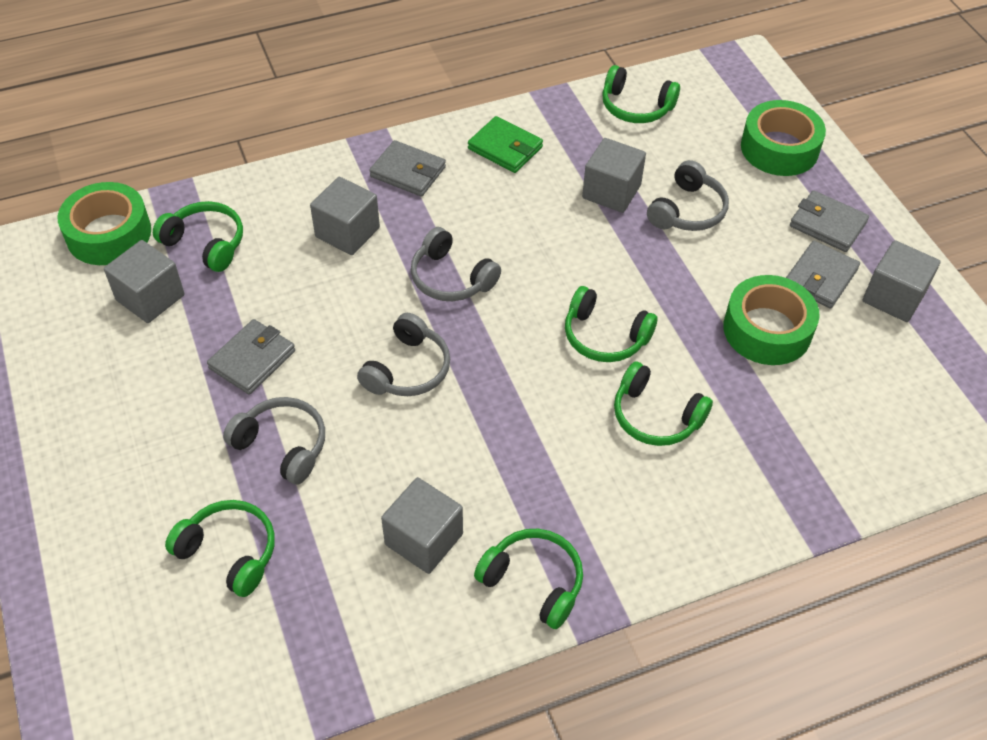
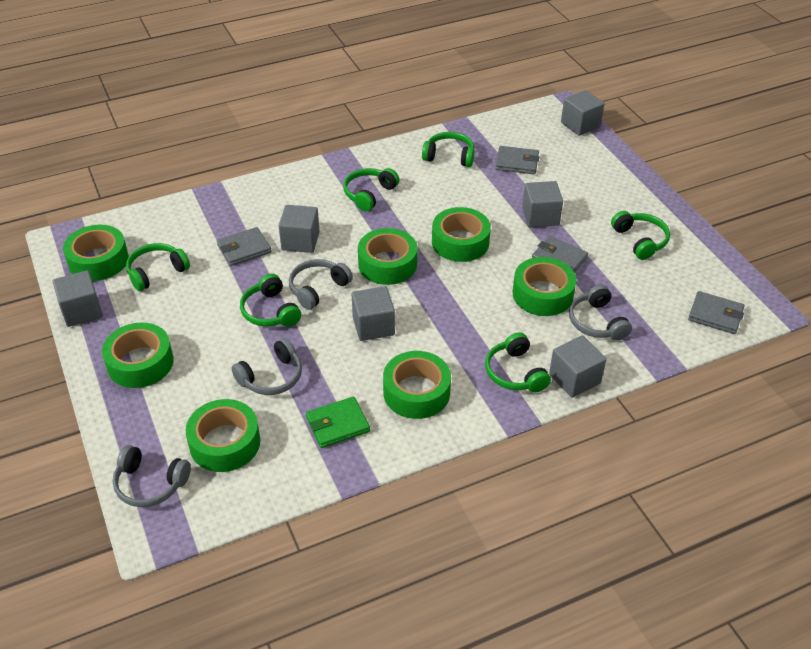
green tape: 3 -> 7
grey cube: 5 -> 6

